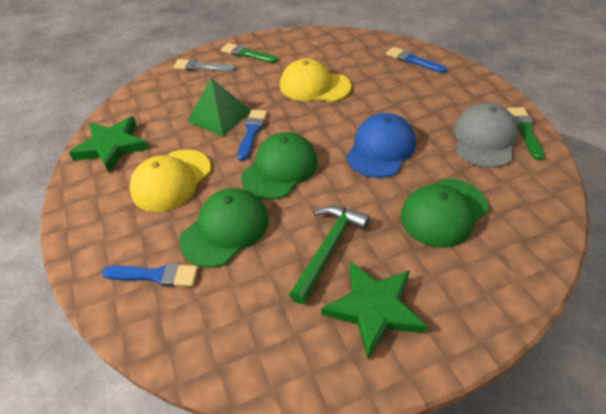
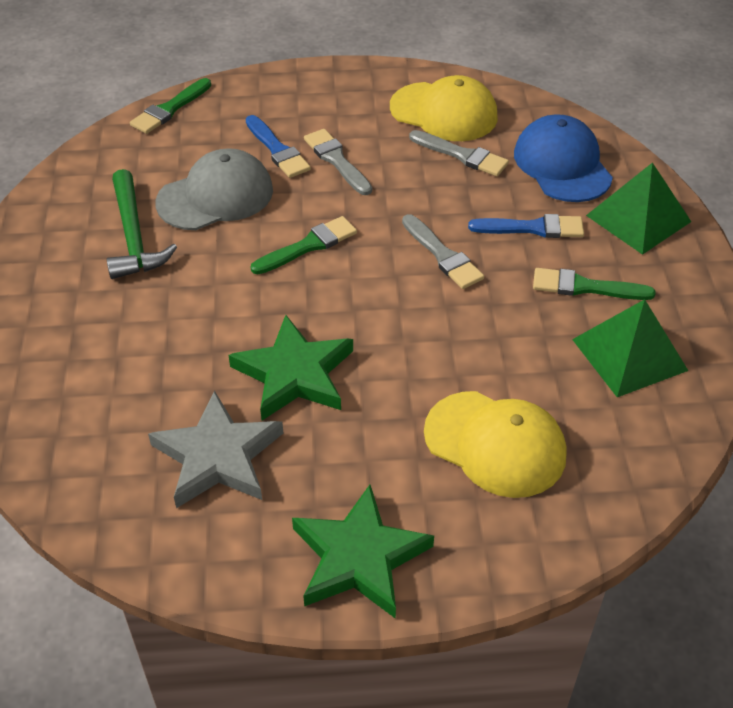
blue brush: 3 -> 2
green brush: 2 -> 3
green cap: 3 -> 0
green pyramid: 1 -> 2
grey brush: 1 -> 3
grey star: 0 -> 1

